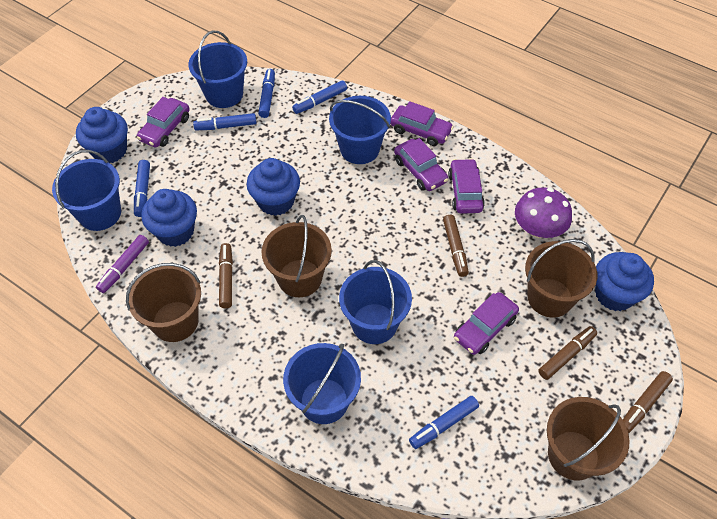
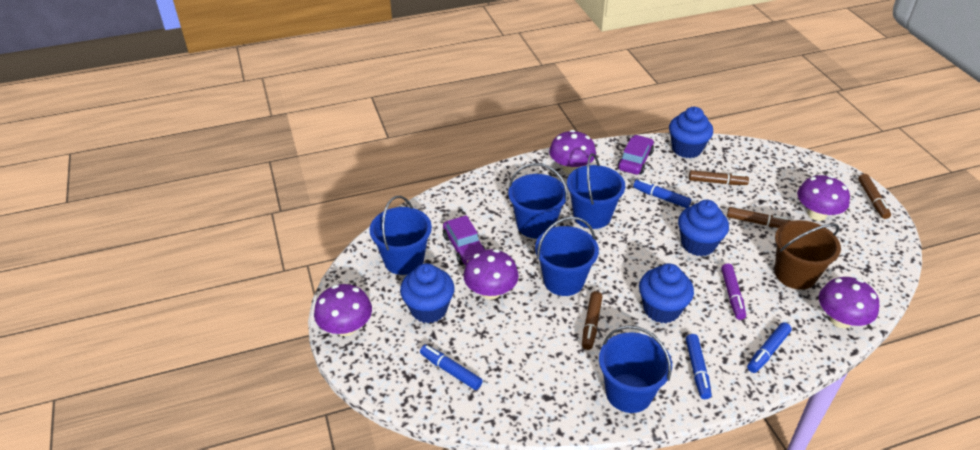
blue marker: 5 -> 4
brown bucket: 4 -> 1
purple car: 5 -> 2
purple mushroom: 1 -> 5

